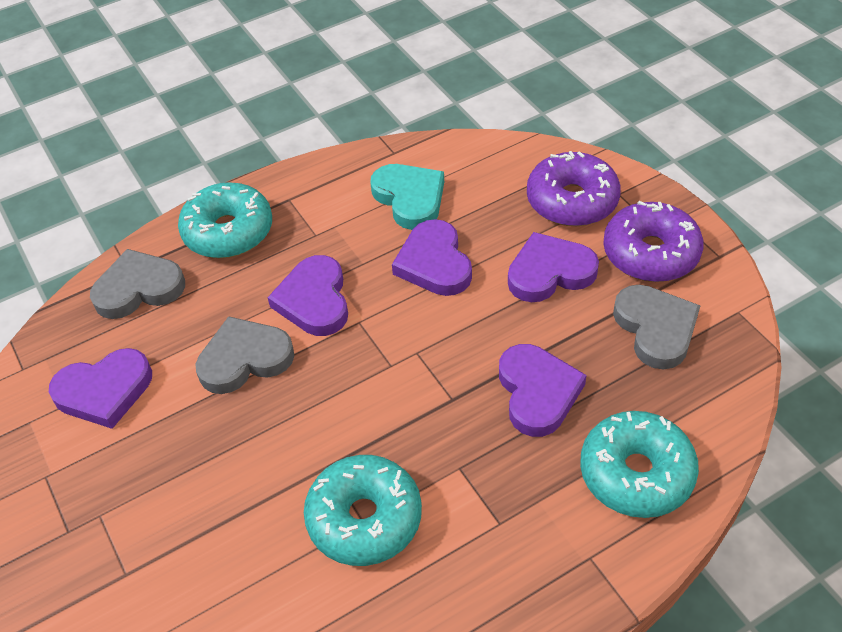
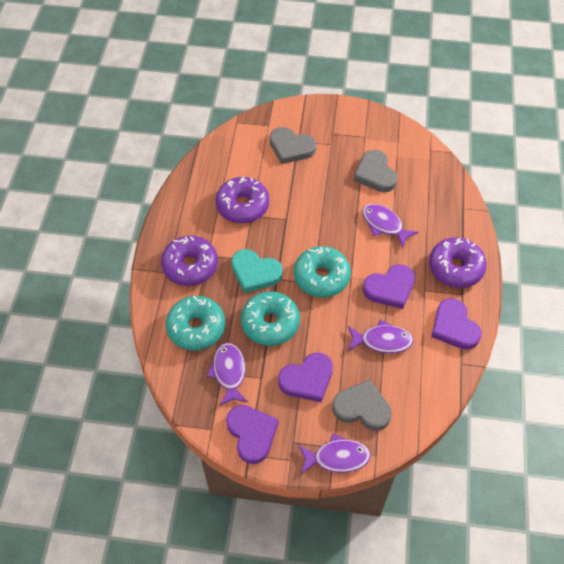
purple donut: 2 -> 3
purple fish: 0 -> 4
purple heart: 5 -> 4

